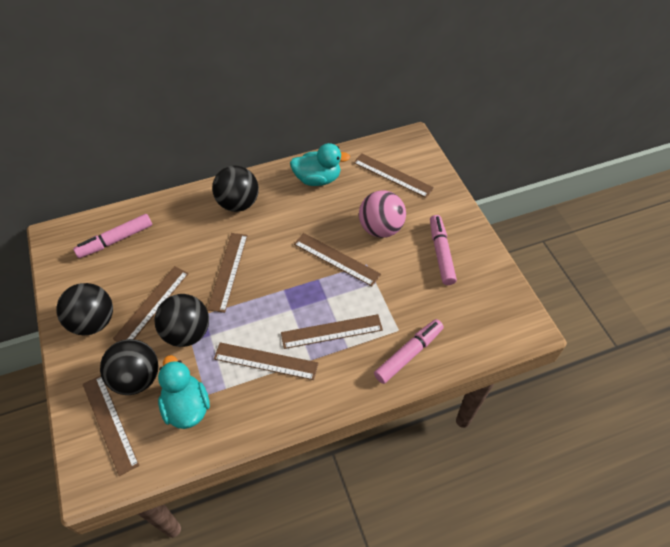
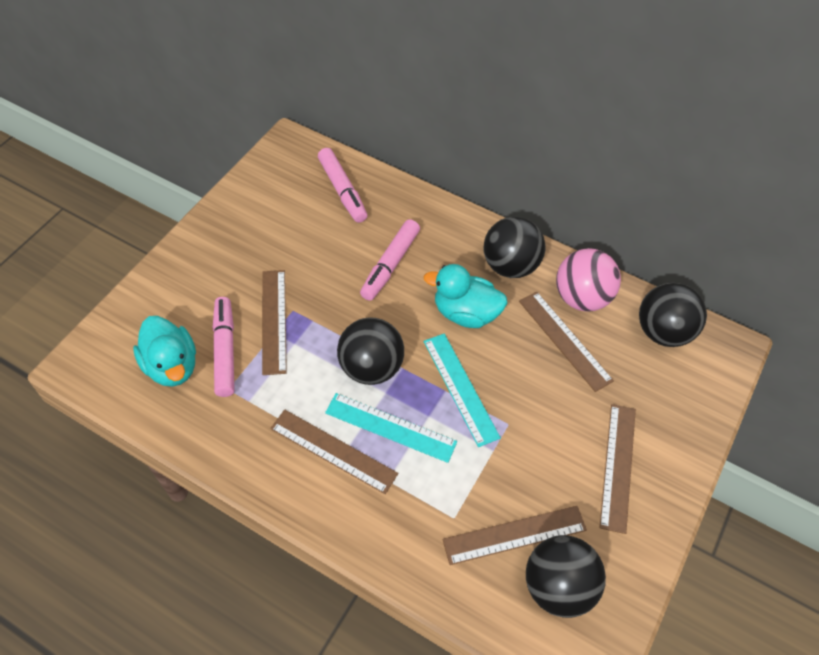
brown ruler: 7 -> 5
turquoise ruler: 0 -> 2

